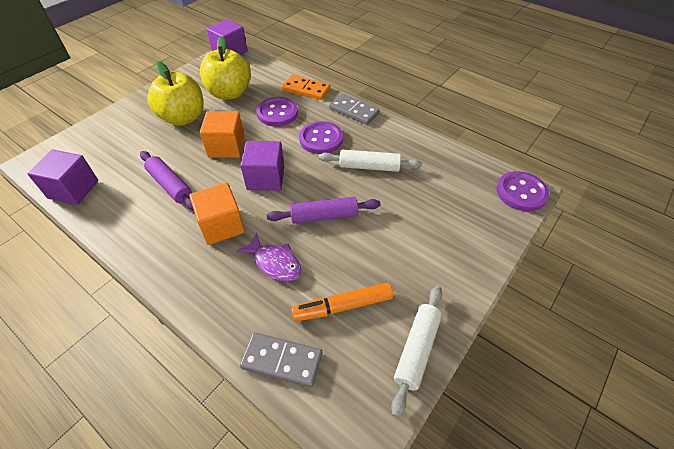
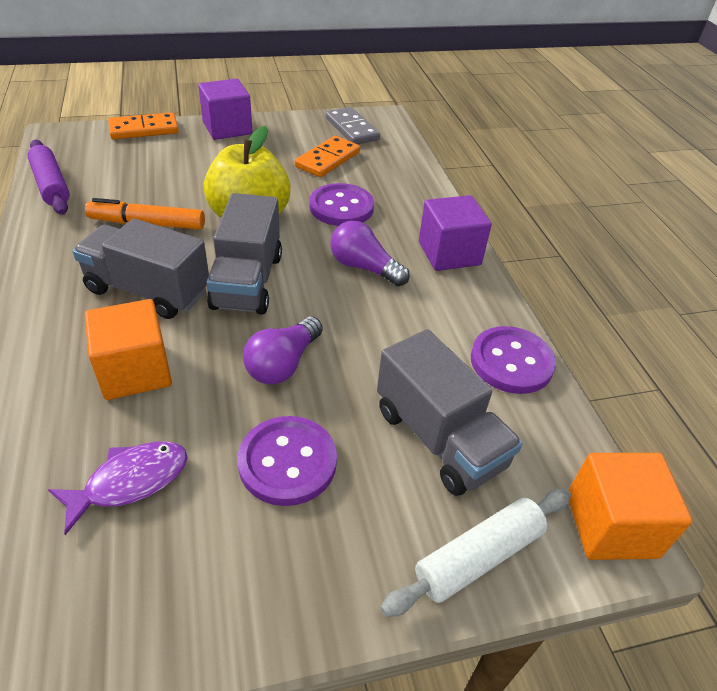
grey domino: 2 -> 1
grey truck: 0 -> 3
orange domino: 1 -> 2
purple cube: 3 -> 2
purple light bulb: 0 -> 2
purple rolling pin: 2 -> 1
white rolling pin: 2 -> 1
yellow apple: 2 -> 1

